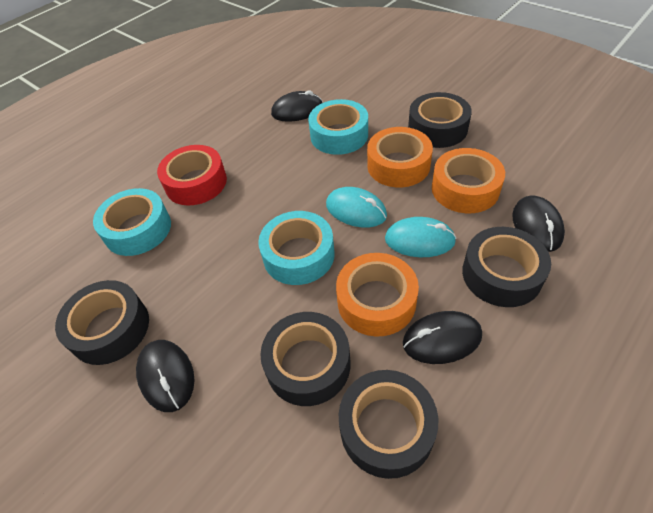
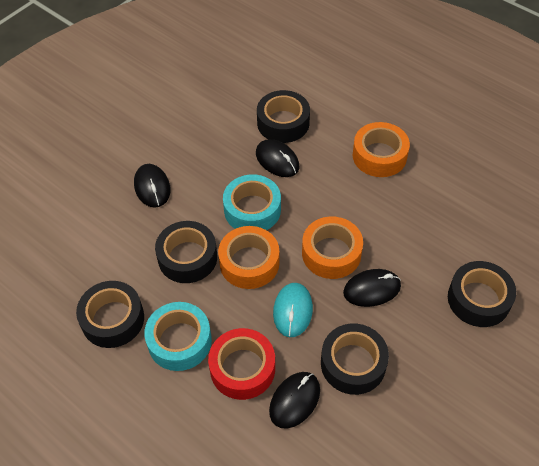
turquoise mouse: 2 -> 1
turquoise tape: 3 -> 2

